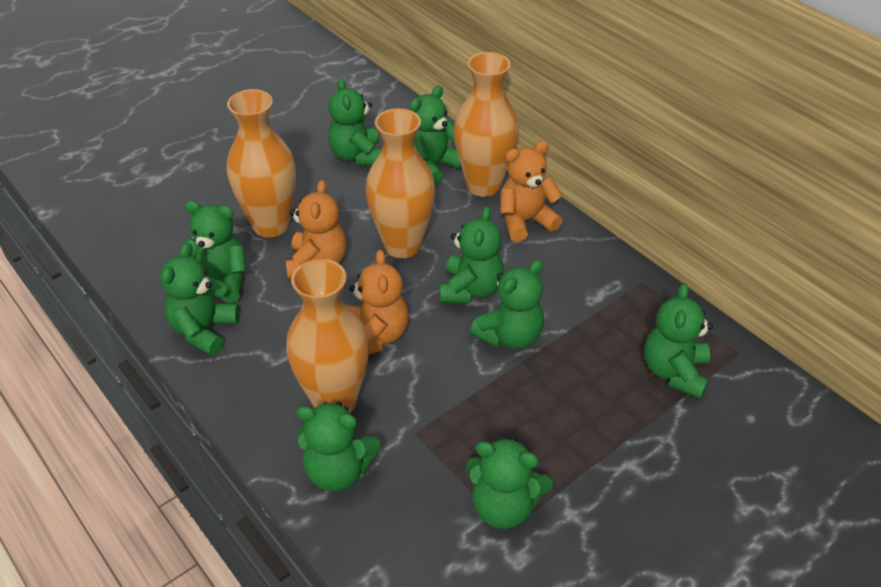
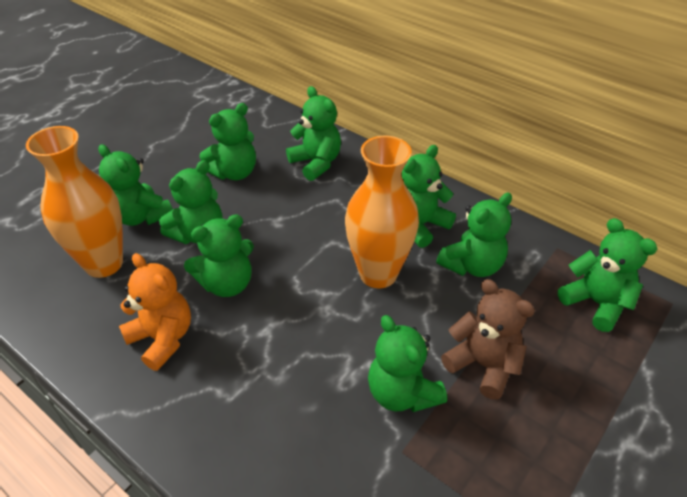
brown teddy bear: 0 -> 1
orange teddy bear: 3 -> 1
orange vase: 4 -> 2

